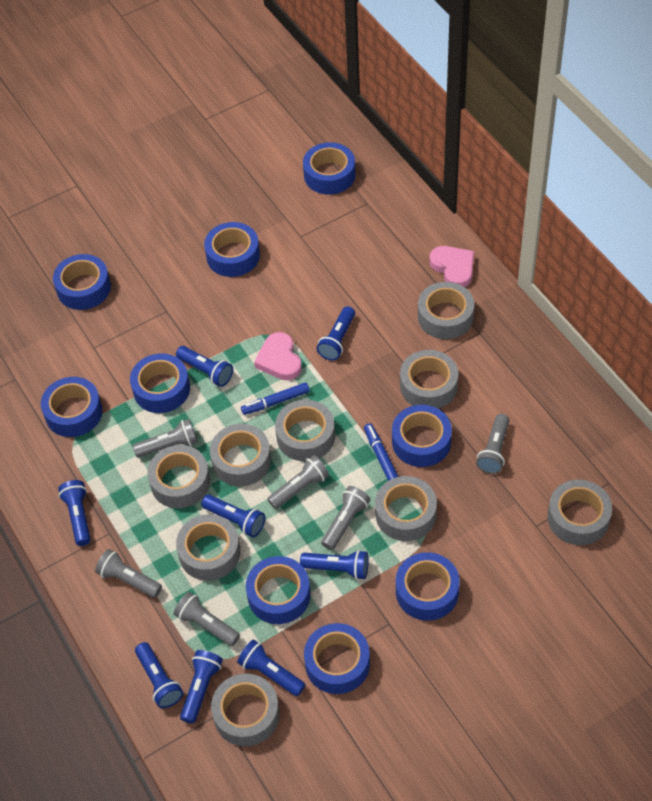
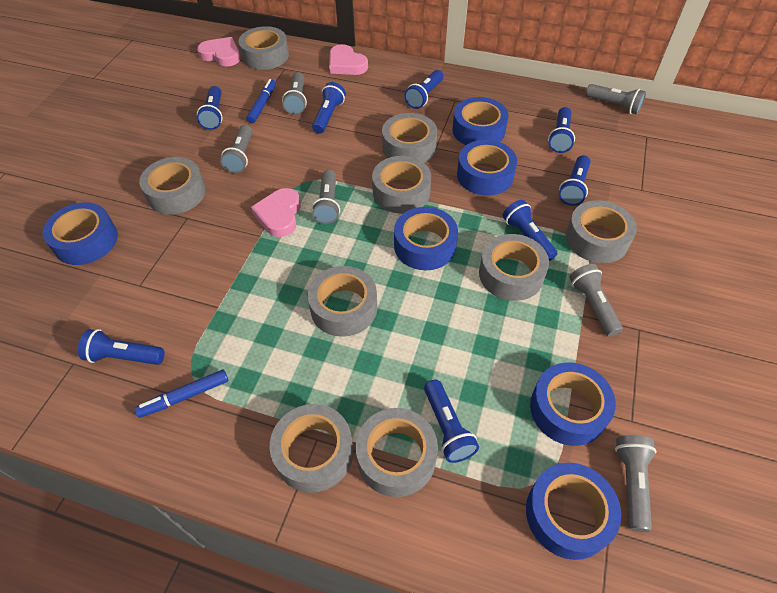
blue tape: 9 -> 6
pink heart: 2 -> 3

